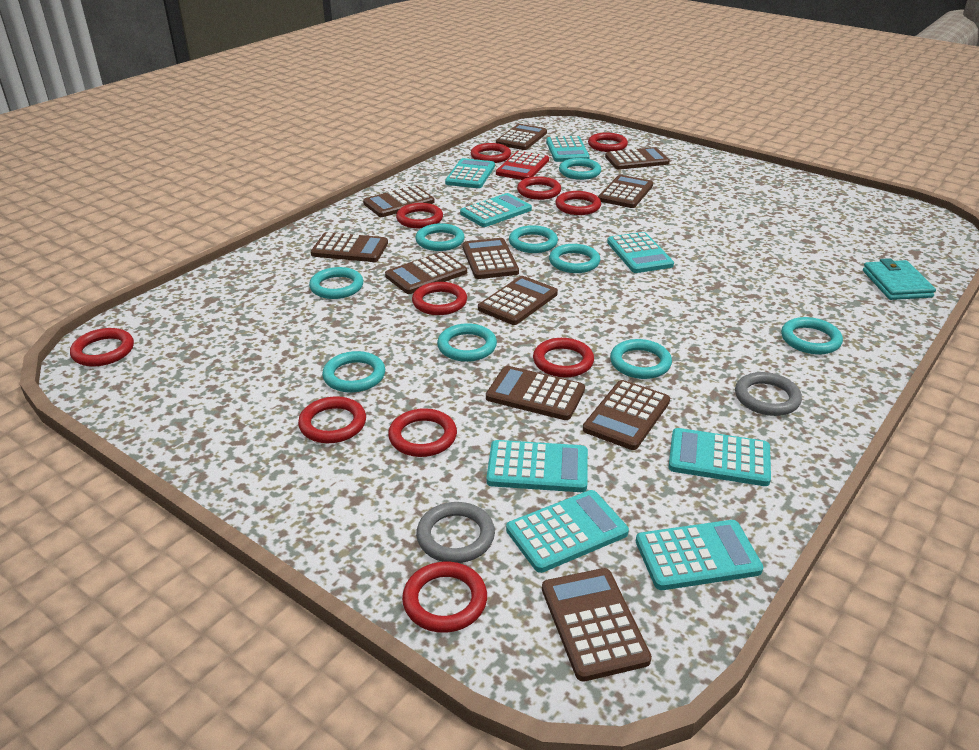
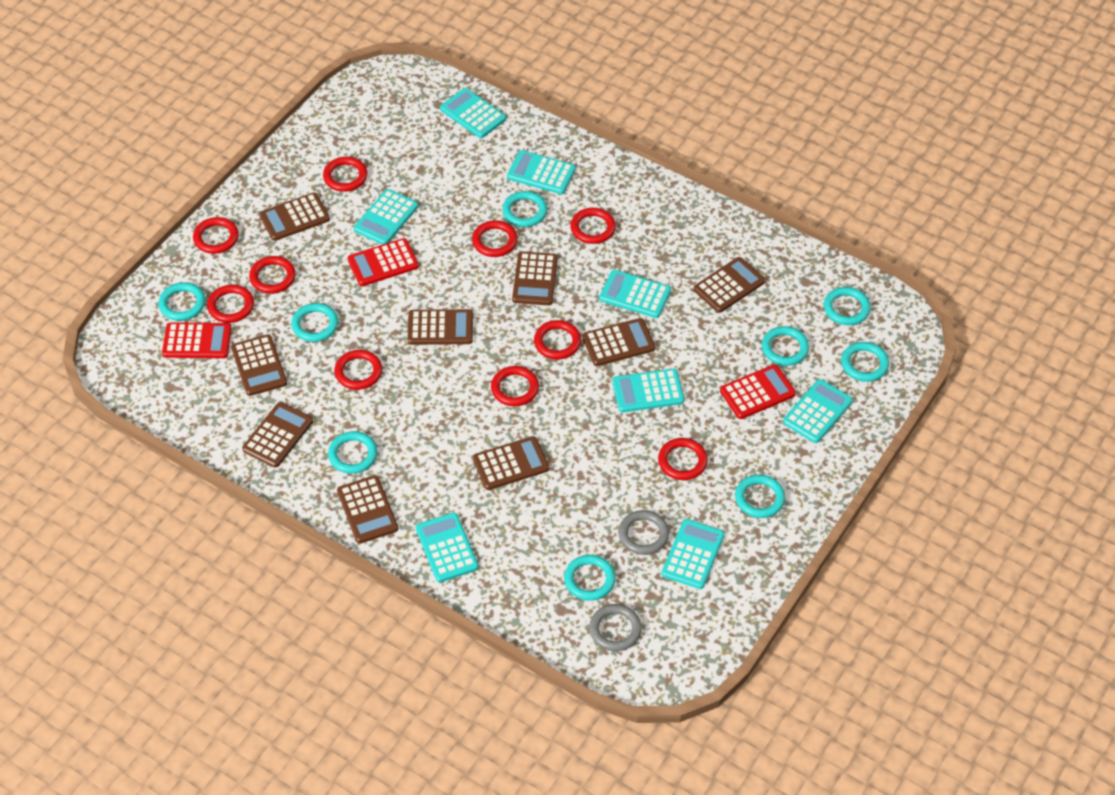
brown calculator: 11 -> 9
red calculator: 1 -> 3
red ring: 11 -> 10
turquoise wallet: 1 -> 0

